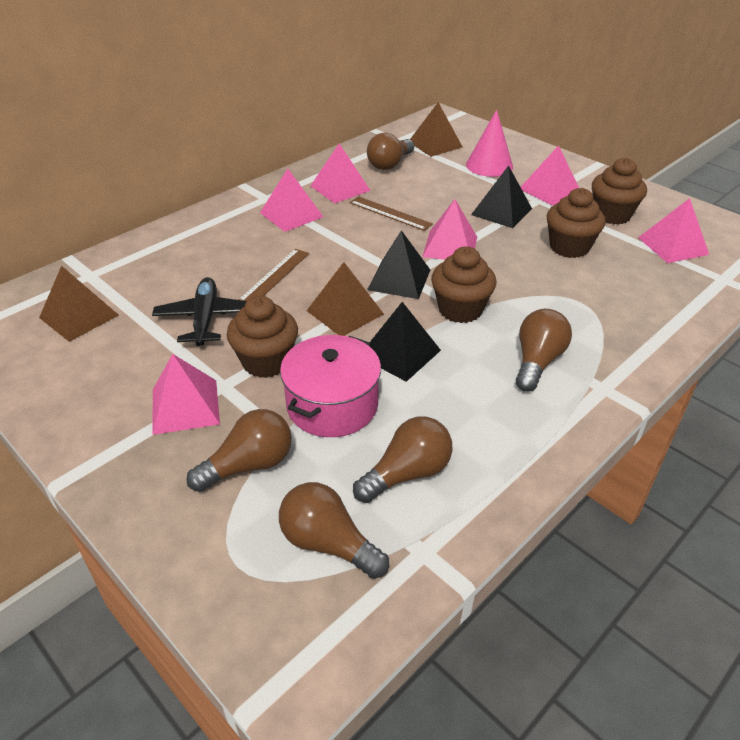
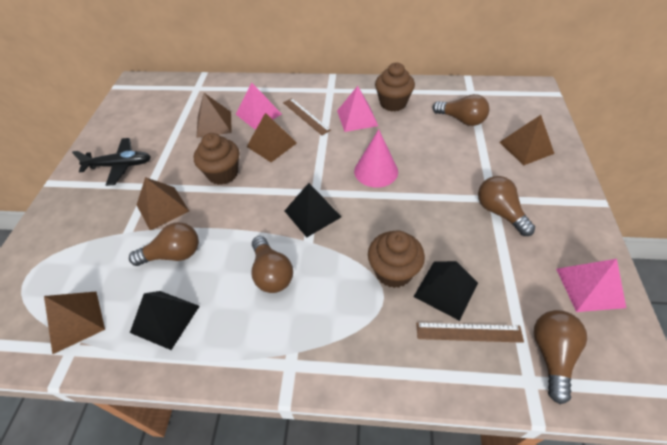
brown cupcake: 4 -> 3
brown pyramid: 3 -> 5
pink pot: 1 -> 0
pink pyramid: 6 -> 3

